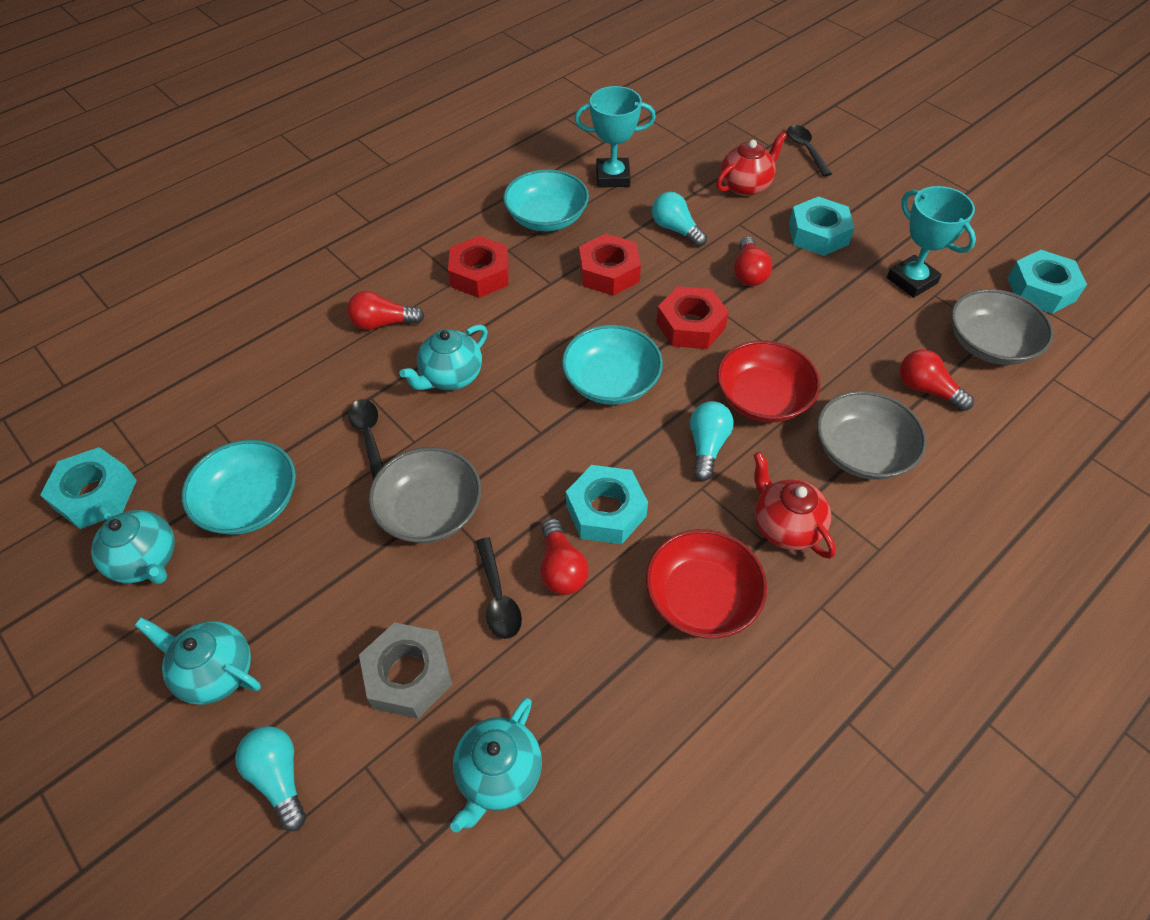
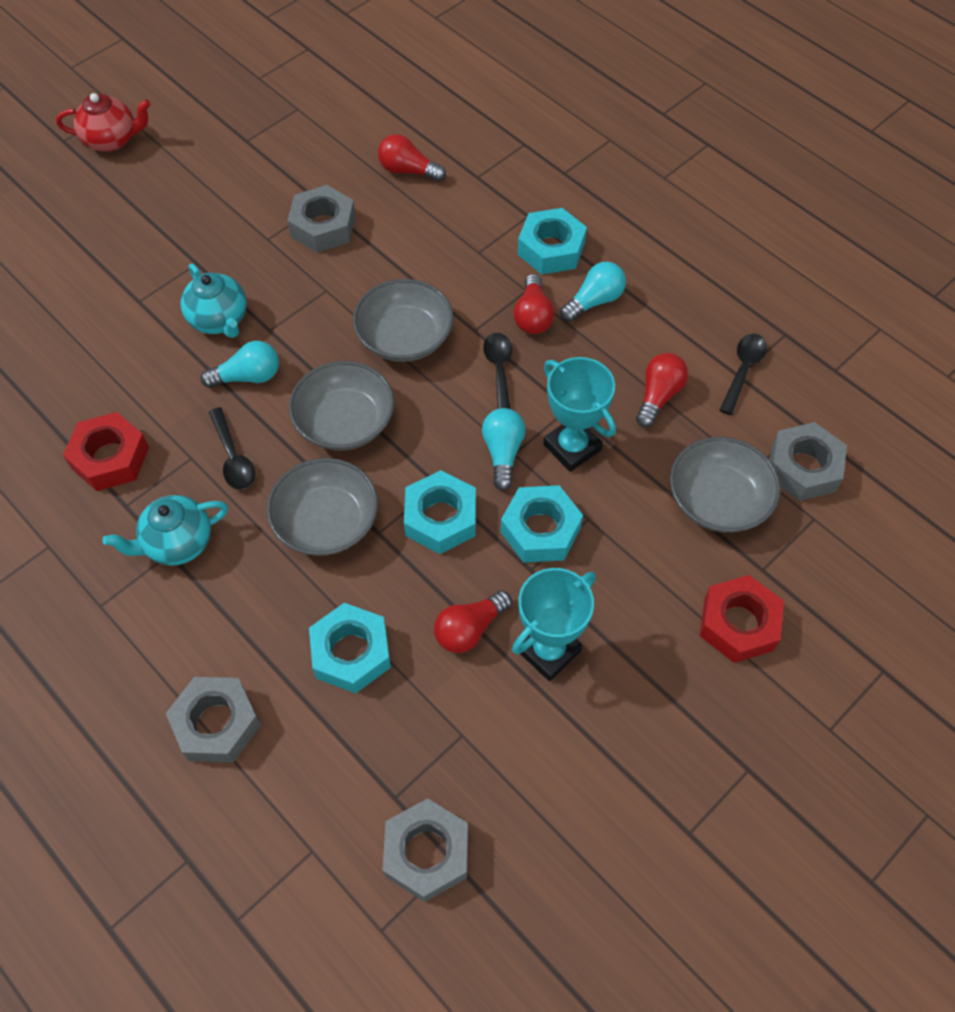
grey bowl: 3 -> 4
grey nut: 1 -> 4
red bowl: 2 -> 0
red nut: 3 -> 2
red teapot: 2 -> 1
turquoise bowl: 3 -> 0
turquoise teapot: 4 -> 2

